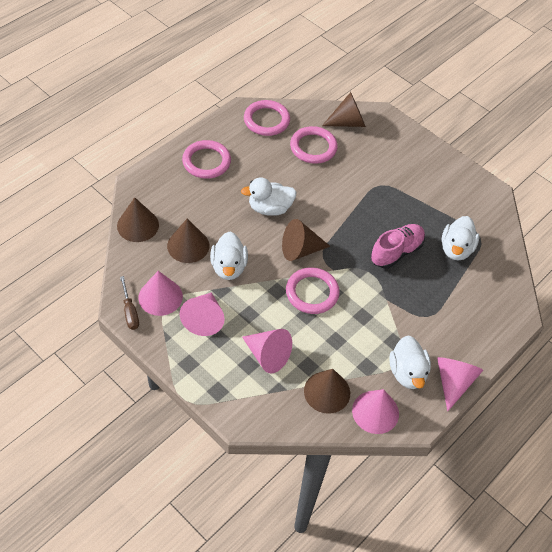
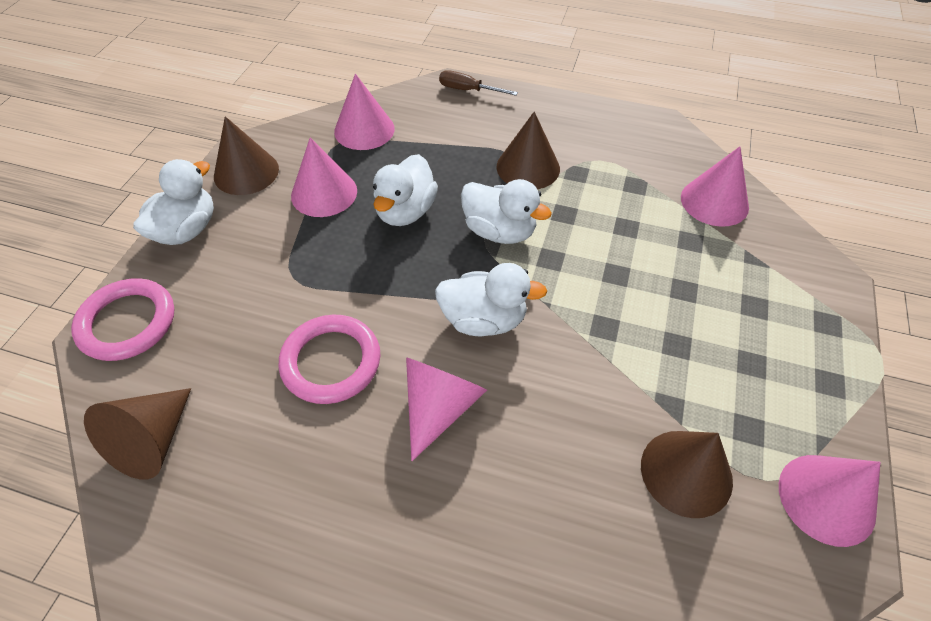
brown cone: 5 -> 4
pink ring: 4 -> 2
pink shoe: 1 -> 0

